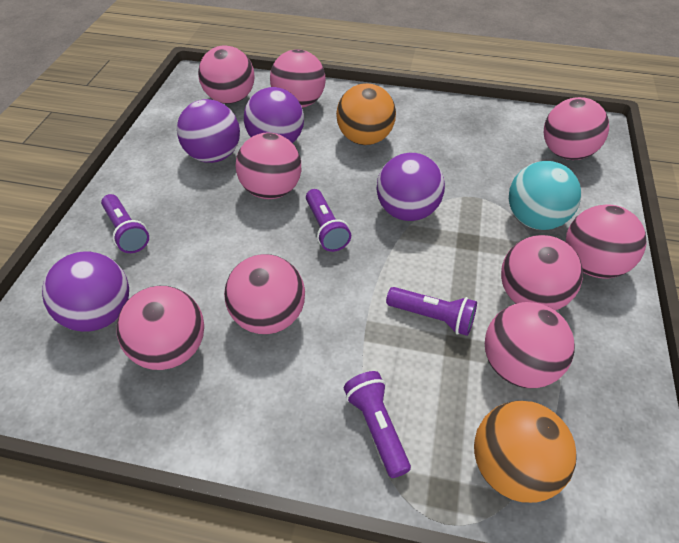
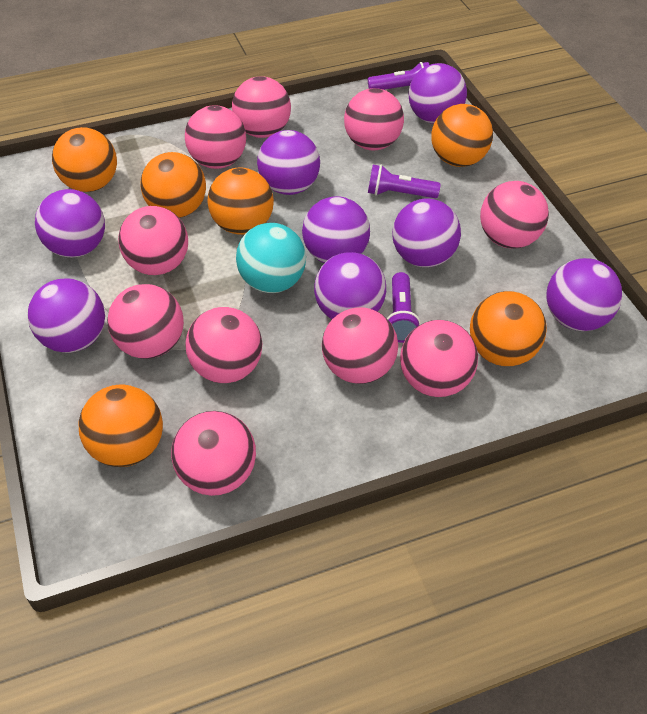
orange ball: 2 -> 6
pink ball: 9 -> 10
purple ball: 4 -> 8
purple flashlight: 4 -> 3

